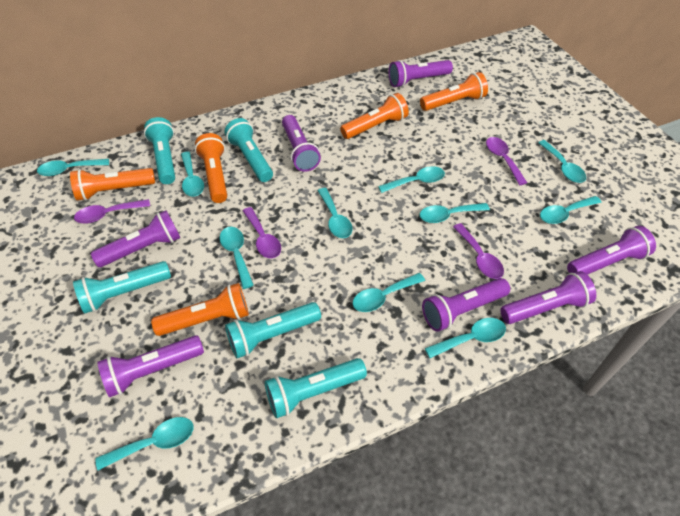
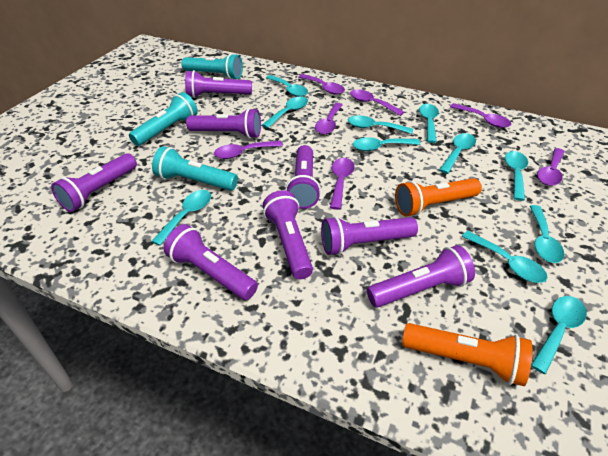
orange flashlight: 5 -> 2
purple flashlight: 7 -> 8
purple spoon: 4 -> 7
turquoise flashlight: 5 -> 3

